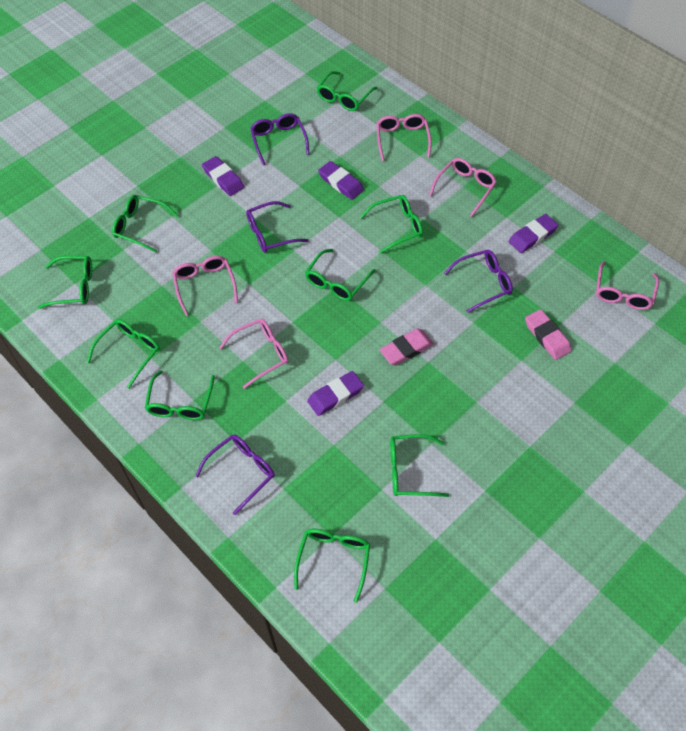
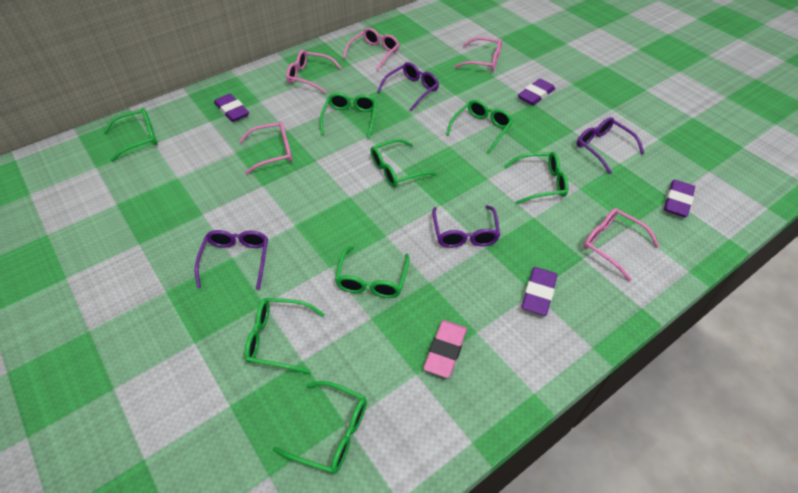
green glasses: 9 -> 8
pink eraser: 2 -> 1

